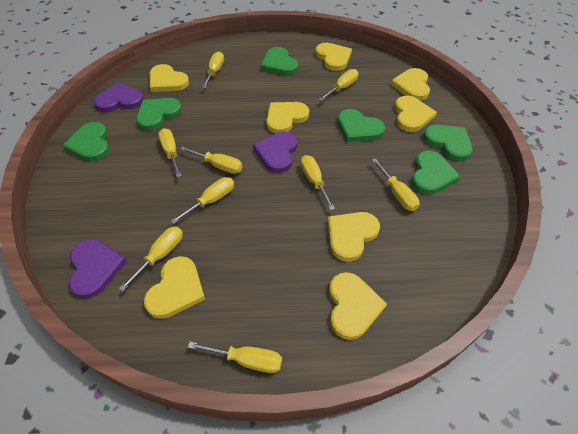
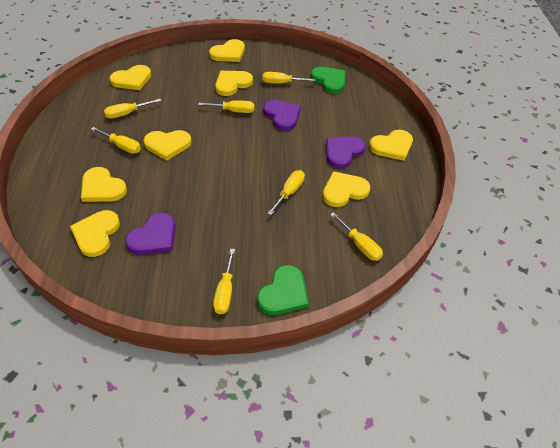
green heart: 6 -> 2
yellow screwdriver: 9 -> 7

